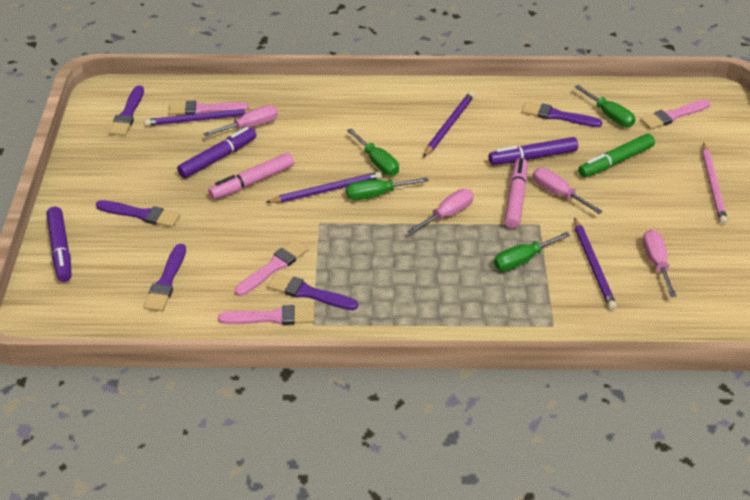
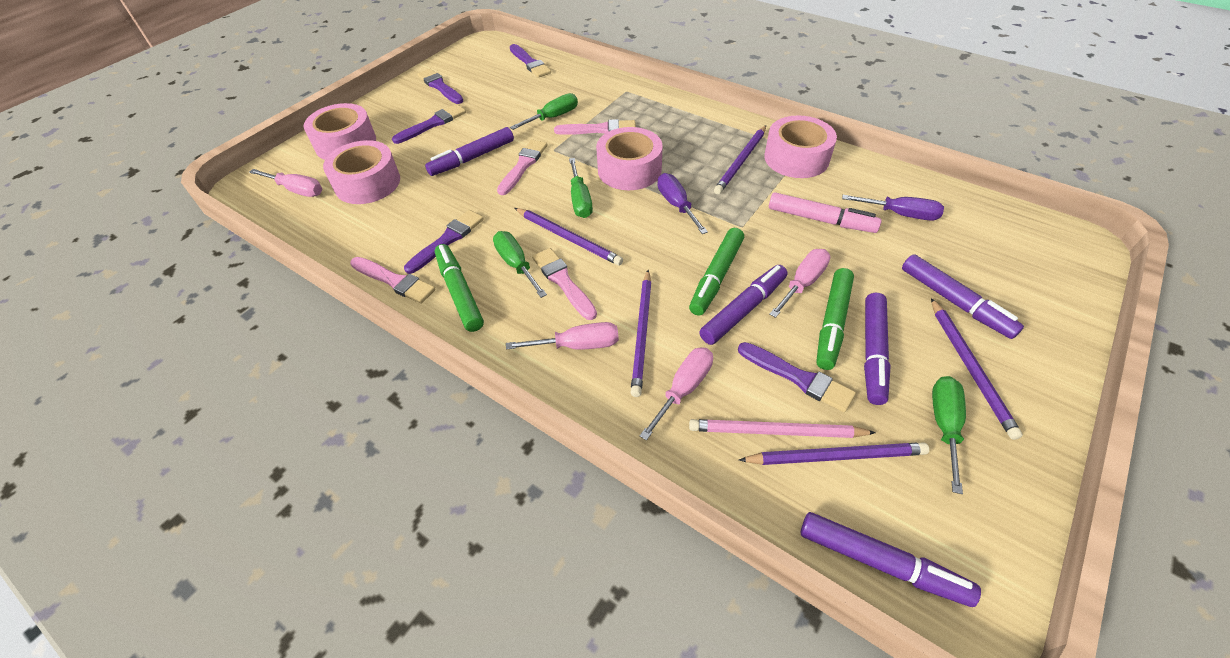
green marker: 1 -> 3
pink marker: 2 -> 1
pink tape: 0 -> 4
purple marker: 3 -> 5
purple pencil: 4 -> 5
purple screwdriver: 0 -> 2

